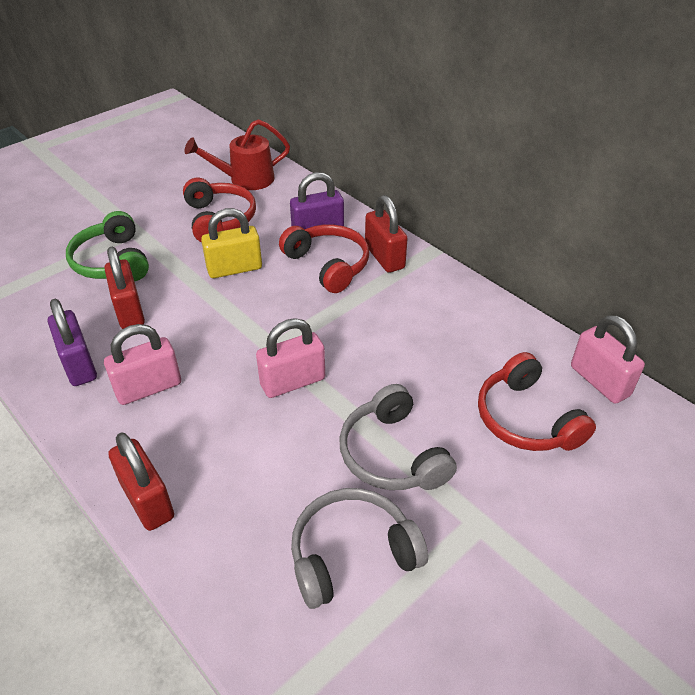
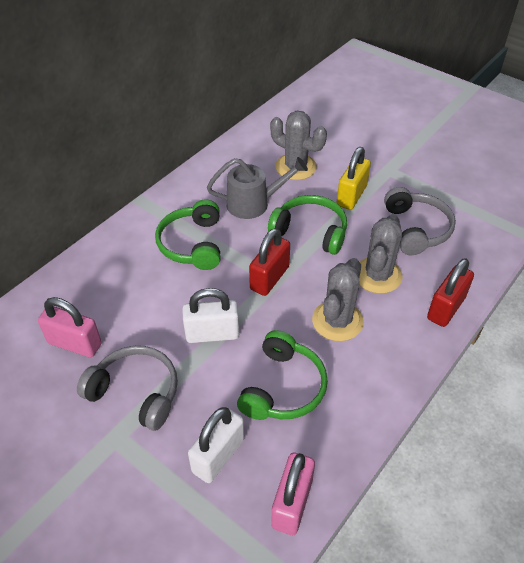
green headphones: 1 -> 3
grey cactus: 0 -> 3
grey watering can: 0 -> 1
pink padlock: 3 -> 2
purple padlock: 2 -> 0
red headphones: 3 -> 0
red padlock: 3 -> 2
red watering can: 1 -> 0
white padlock: 0 -> 2

